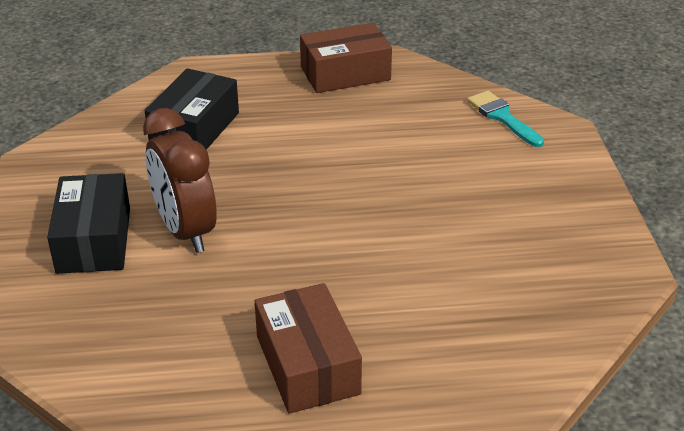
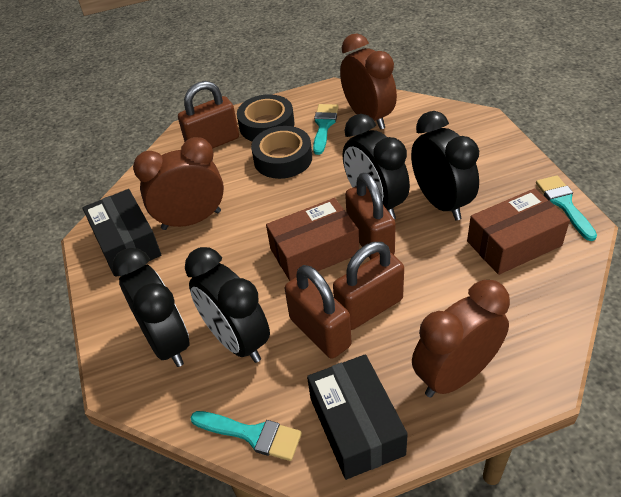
black clock: 0 -> 4
black tape: 0 -> 2
brown clock: 1 -> 3
brown padlock: 0 -> 4
turquoise brush: 1 -> 3

